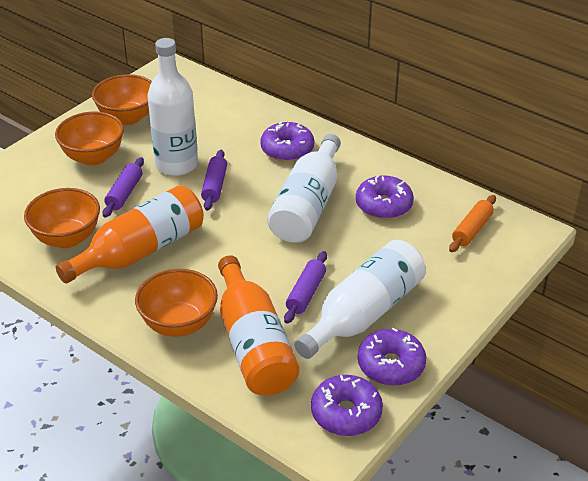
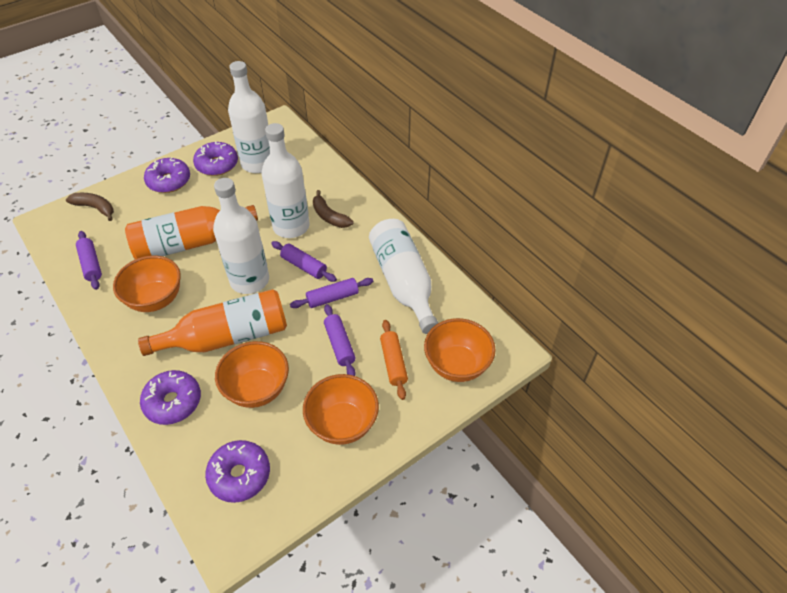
brown banana: 0 -> 2
purple rolling pin: 3 -> 4
white bottle: 3 -> 4

